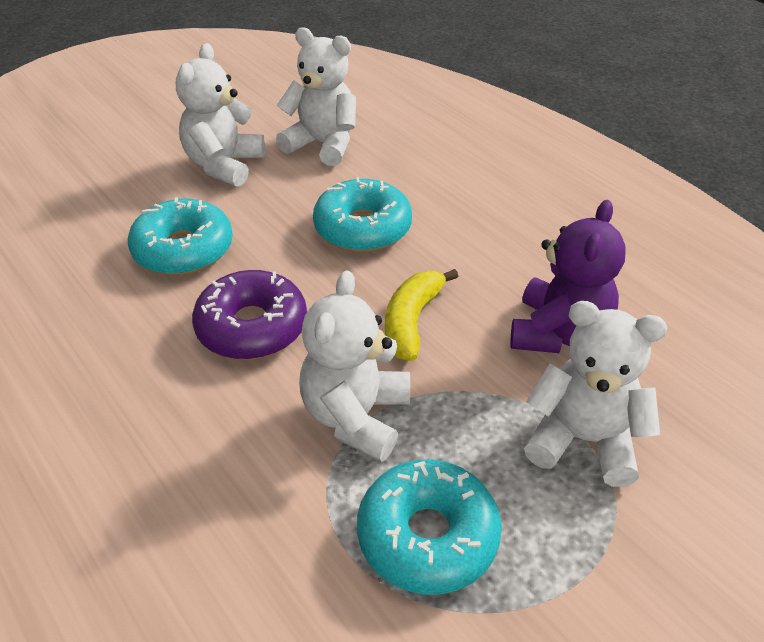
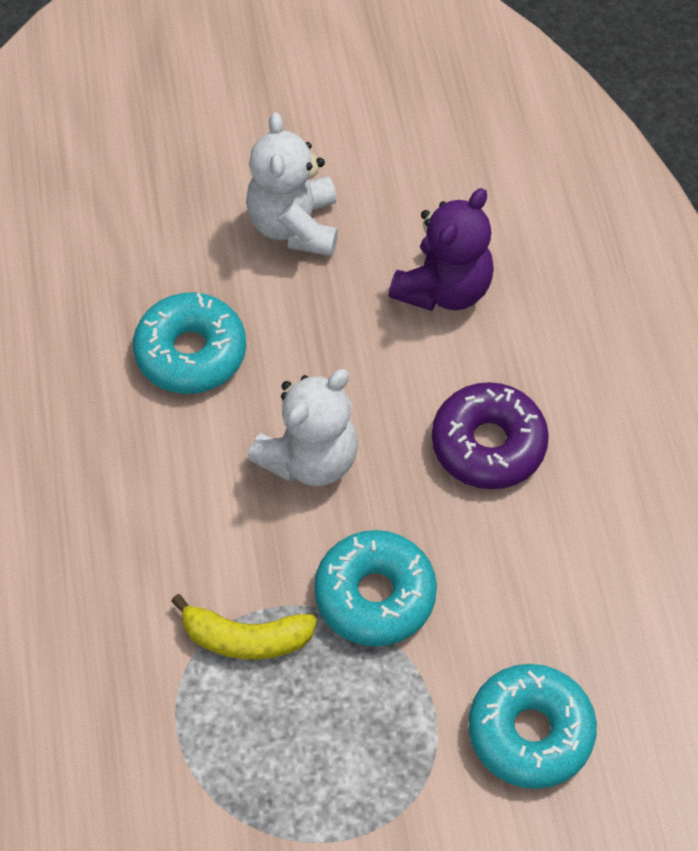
white teddy bear: 4 -> 2

